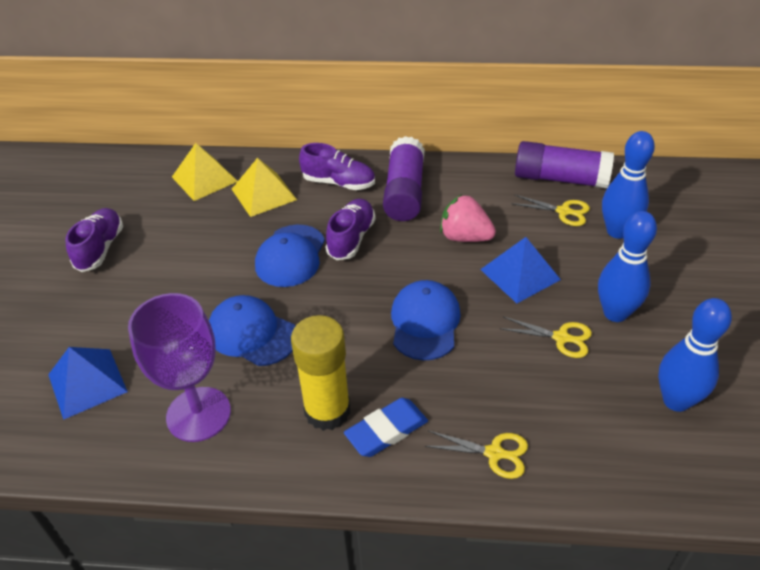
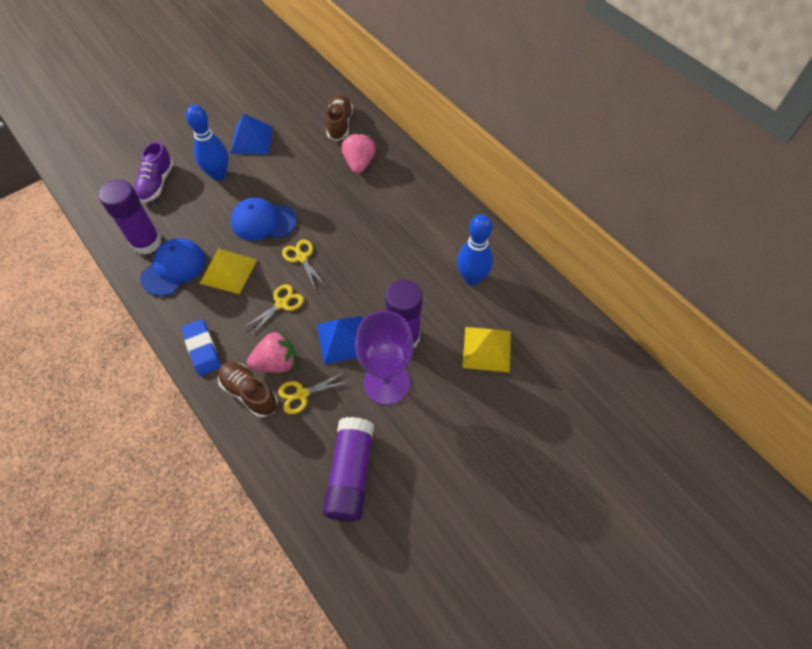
blue bowling pin: 3 -> 2
blue cap: 3 -> 2
brown shoe: 0 -> 2
pink strawberry: 1 -> 2
purple glue stick: 2 -> 3
purple shoe: 3 -> 1
yellow glue stick: 1 -> 0

